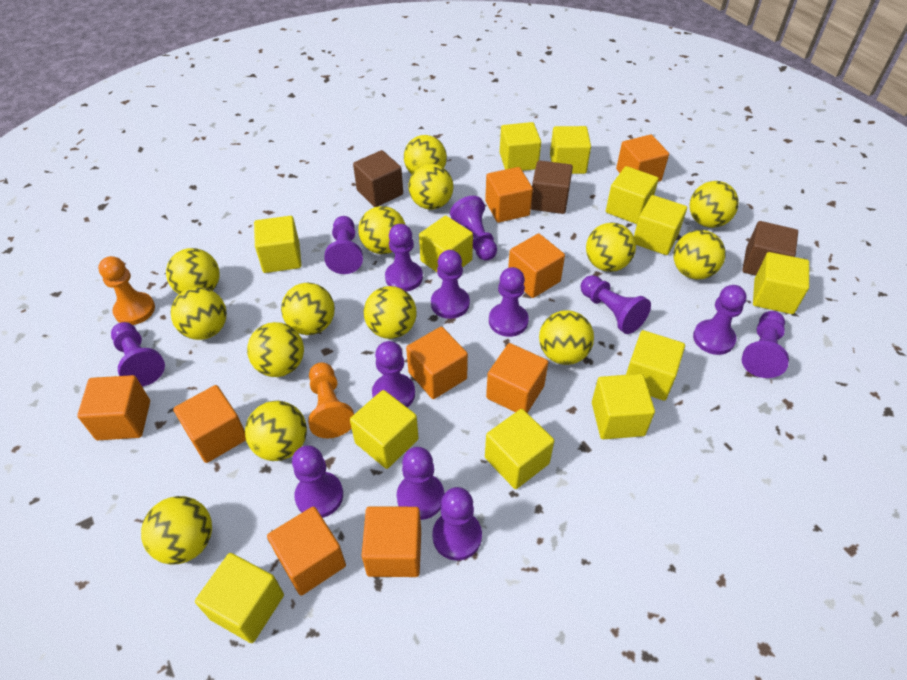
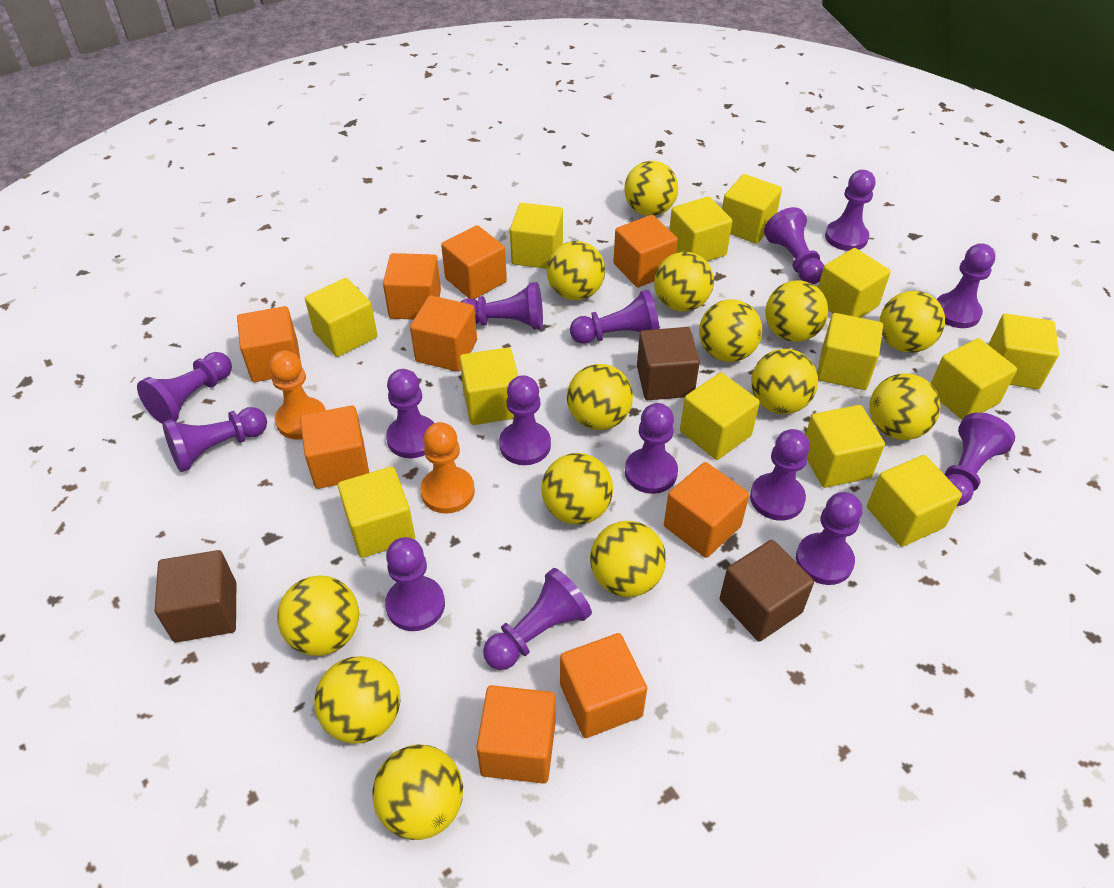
purple pawn: 13 -> 15
yellow cube: 12 -> 13

